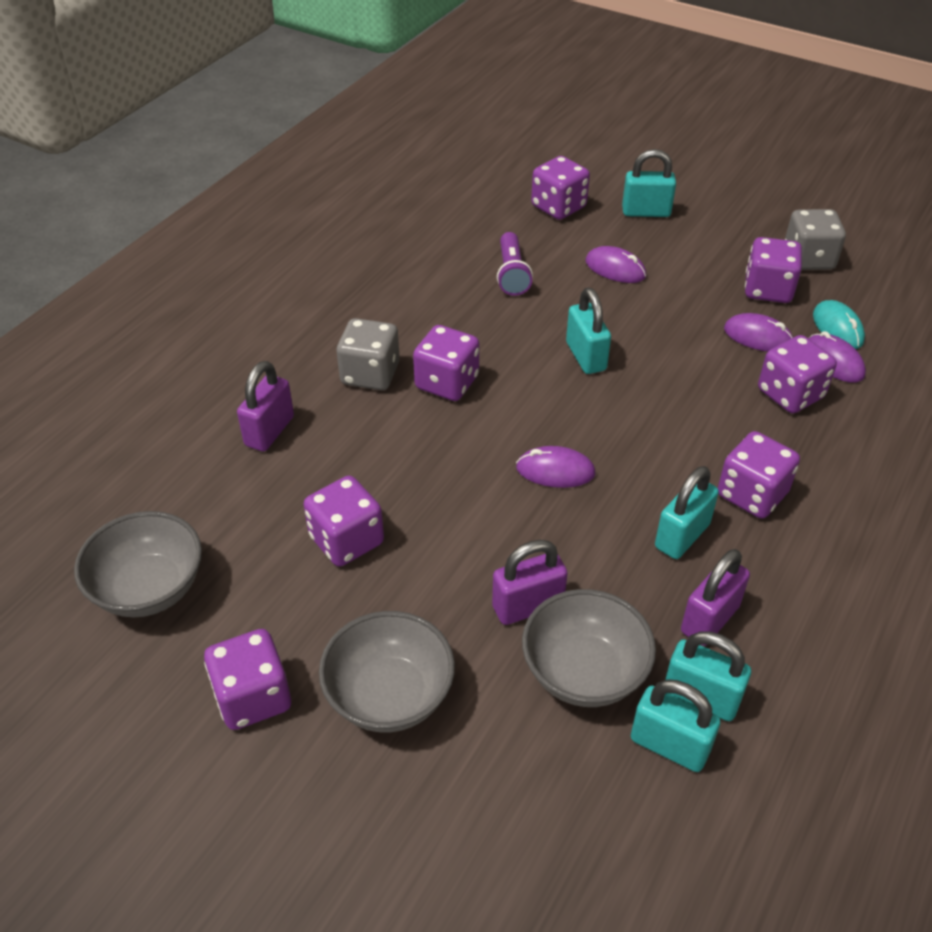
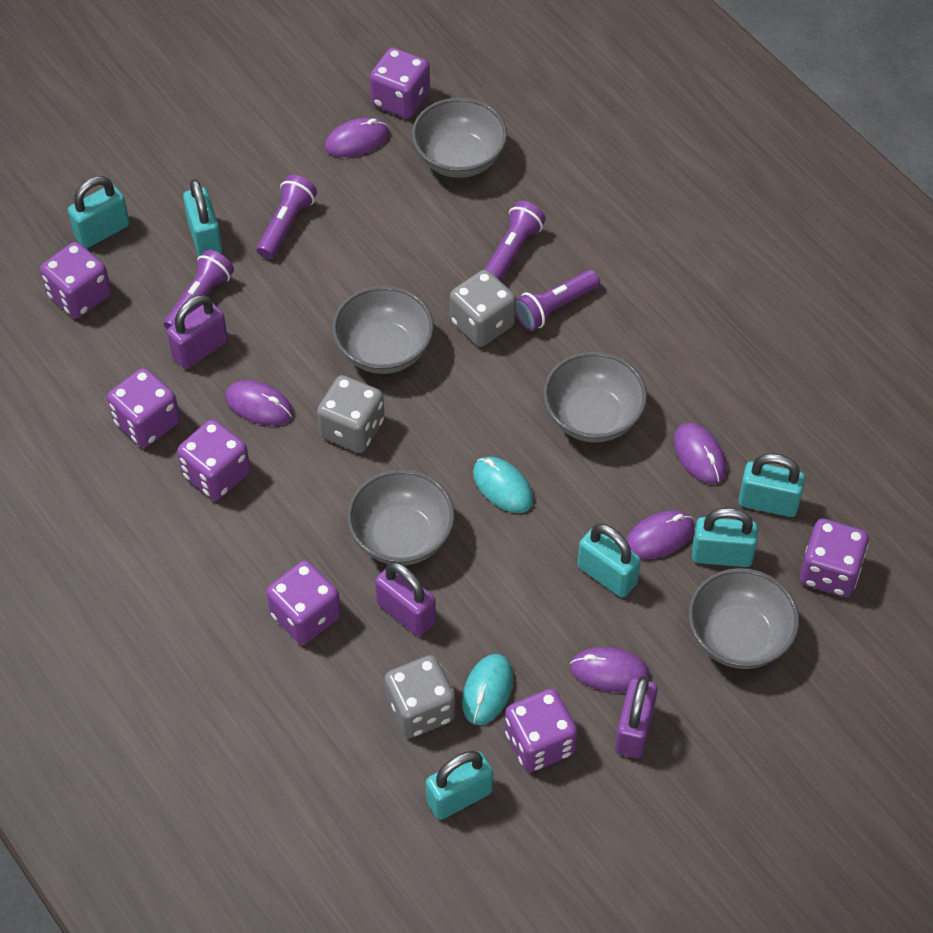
grey bowl: 3 -> 5
grey dice: 2 -> 3
purple flashlight: 1 -> 4
purple mouse: 4 -> 5
turquoise mouse: 1 -> 2
turquoise padlock: 5 -> 6

